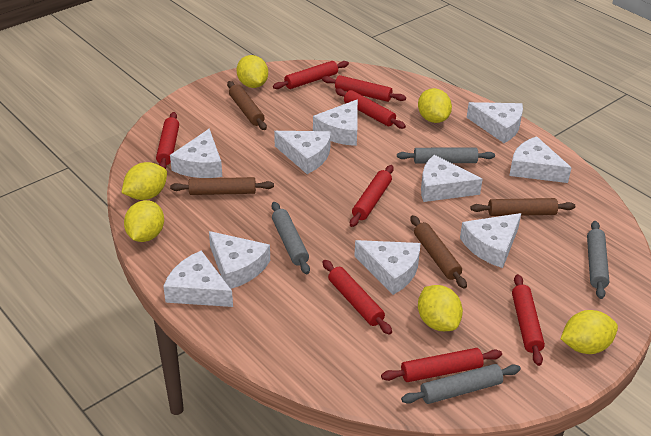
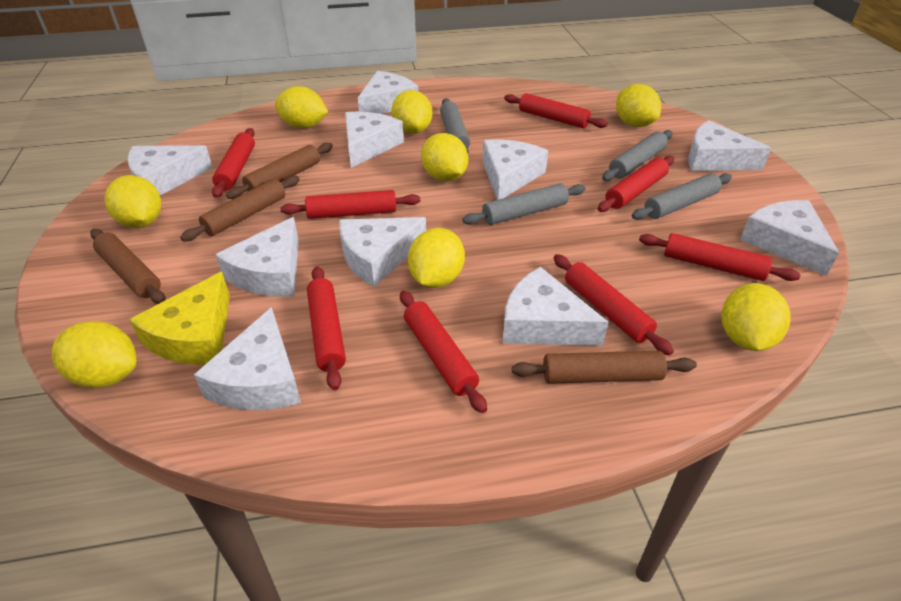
yellow cheese: 0 -> 1
yellow lemon: 6 -> 8

